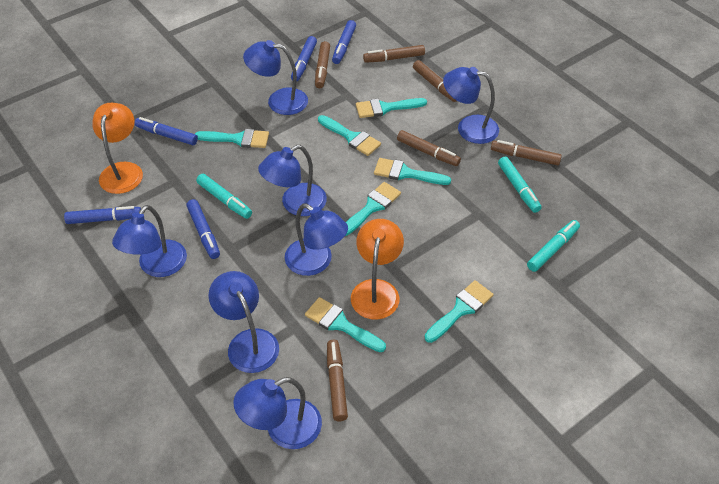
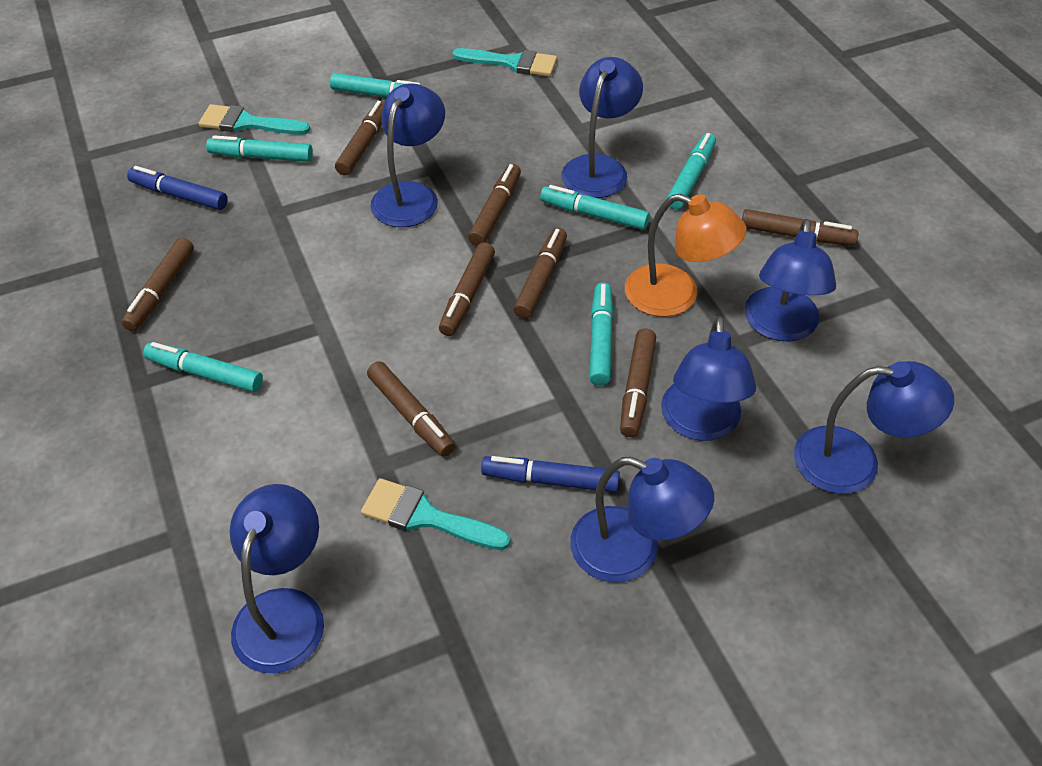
blue marker: 5 -> 2
brown marker: 6 -> 8
orange lamp: 2 -> 1
turquoise brush: 7 -> 3
turquoise marker: 3 -> 6

